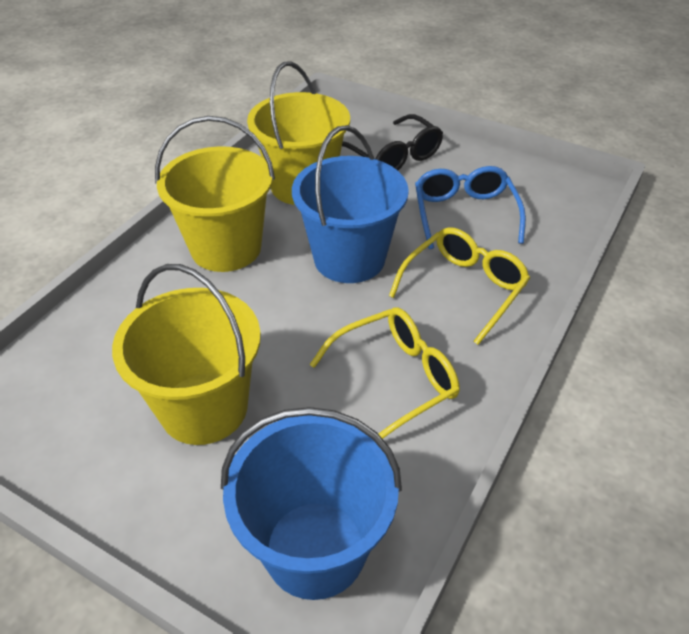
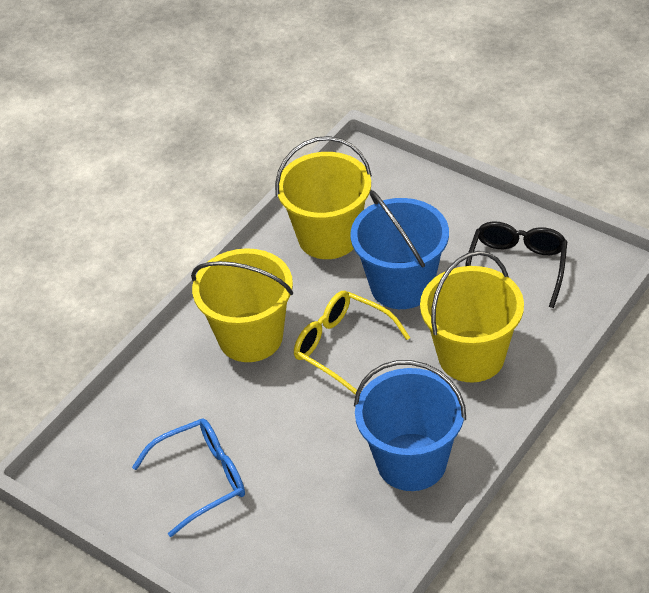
yellow glasses: 2 -> 1

